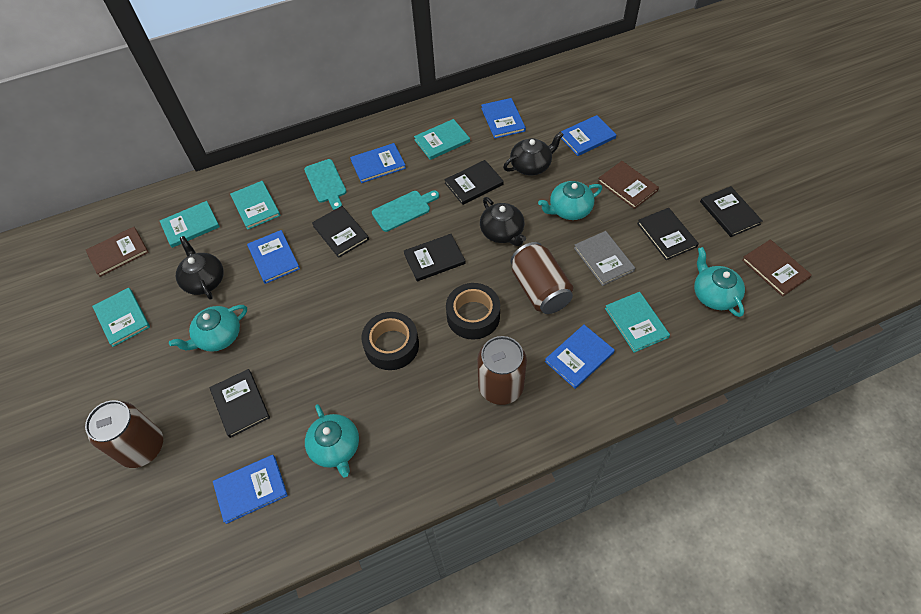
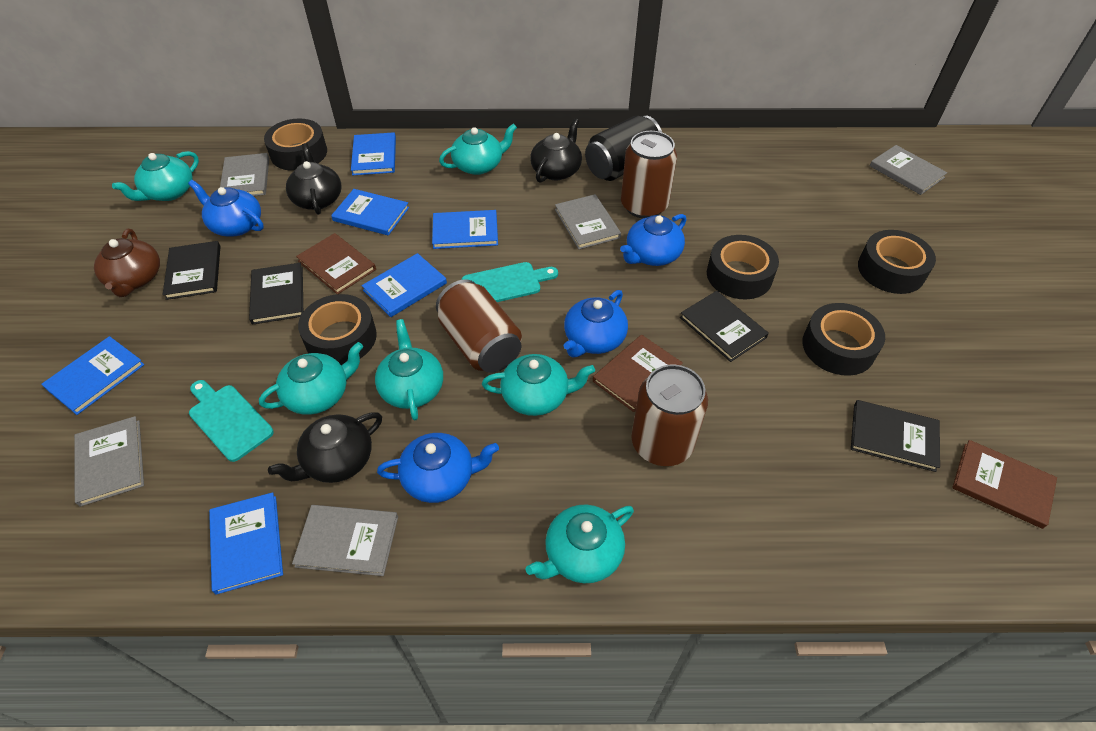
black book: 6 -> 4
black can: 0 -> 1
black tape: 2 -> 5
blue teapot: 0 -> 4
brown teapot: 0 -> 1
grey book: 1 -> 5
turquoise book: 5 -> 0
turquoise teapot: 4 -> 6

